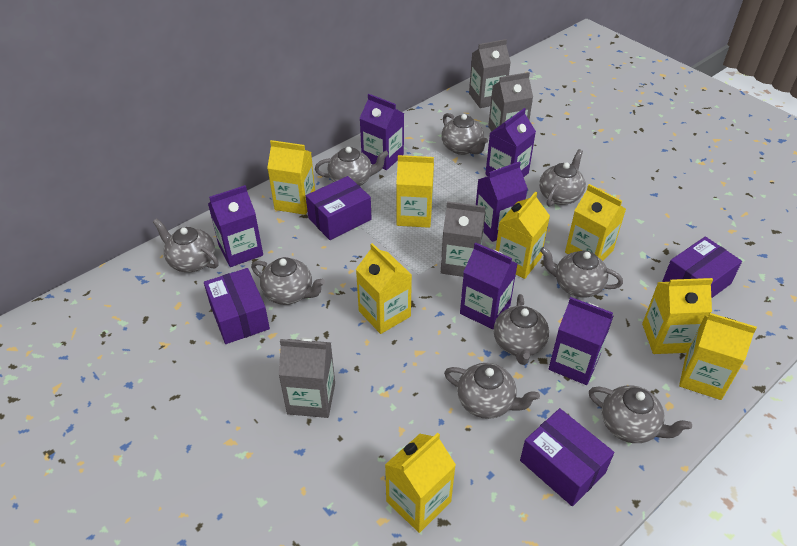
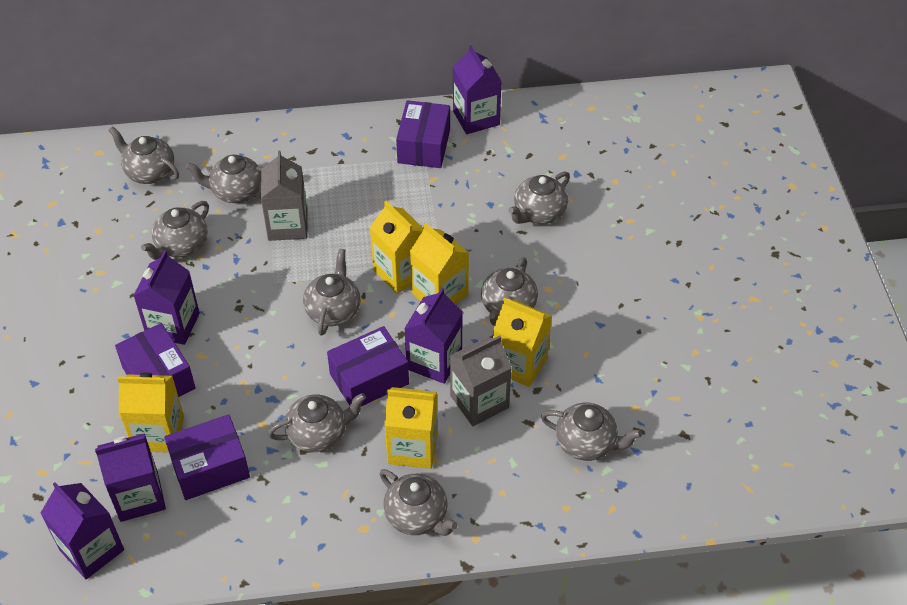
grey carton: 4 -> 2
purple carton: 6 -> 5
yellow carton: 8 -> 5

